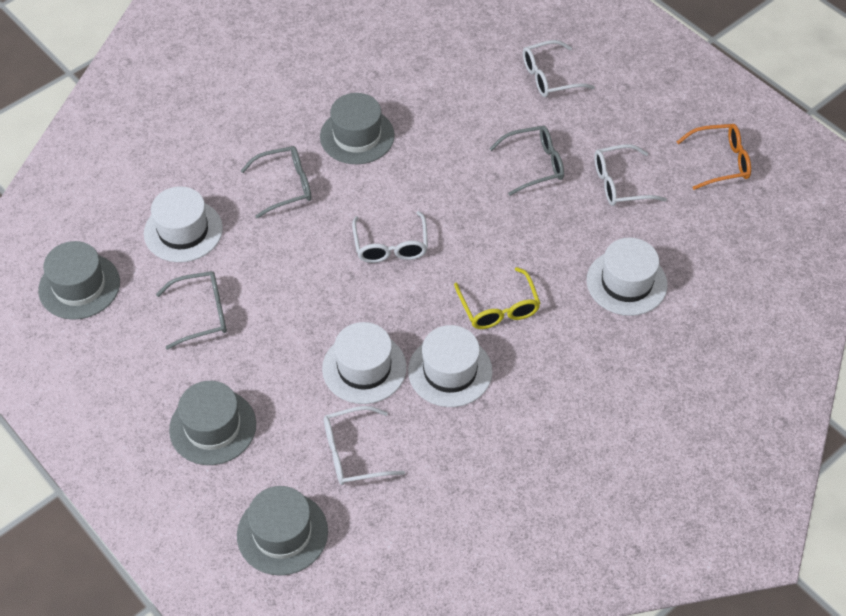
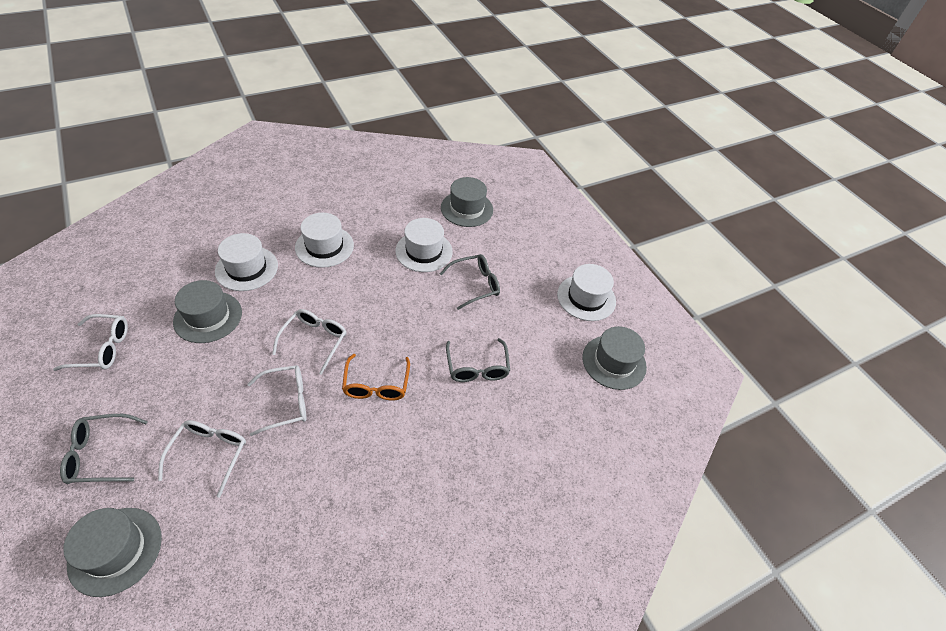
yellow glasses: 1 -> 0

